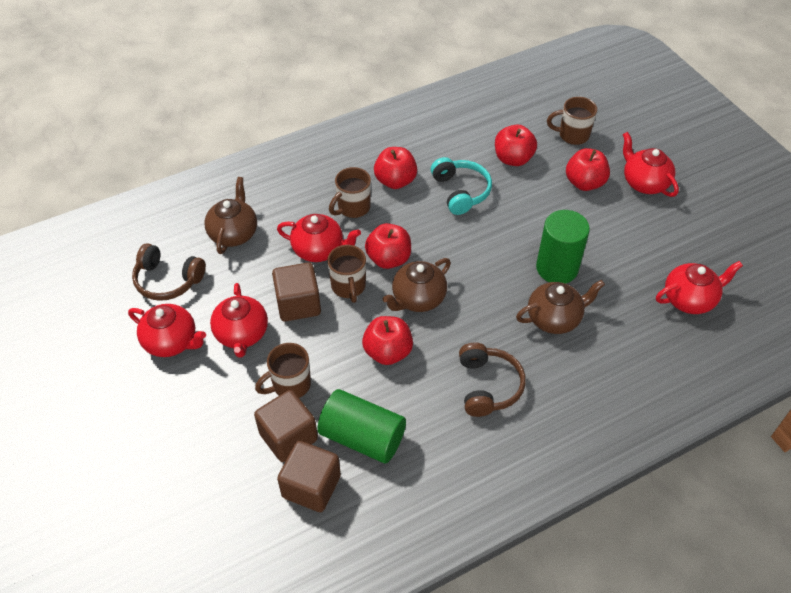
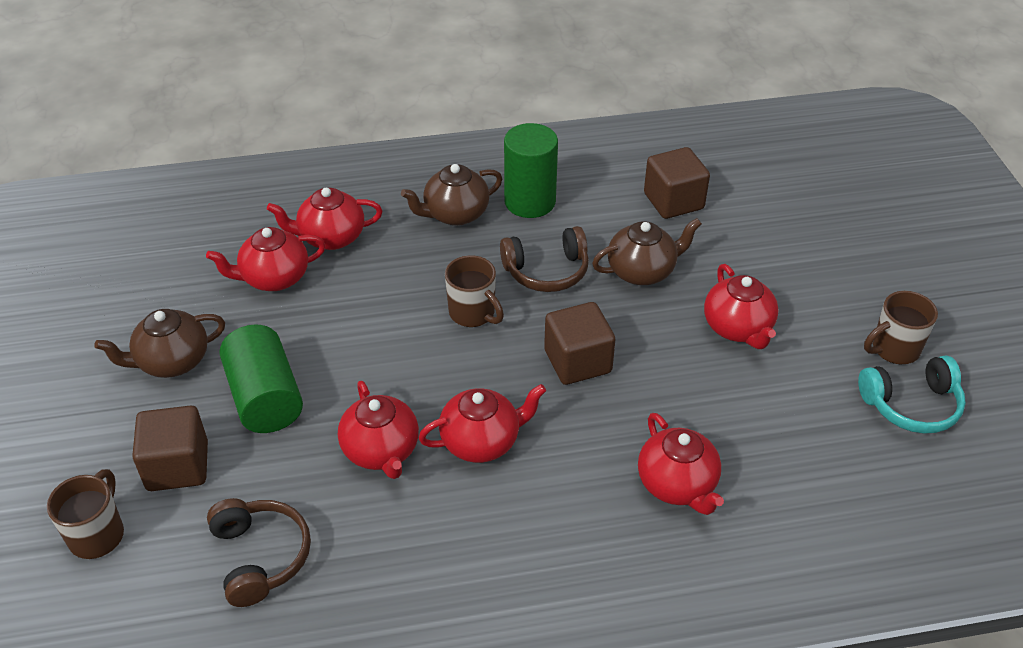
brown mug: 4 -> 3
red apple: 5 -> 0
red teapot: 5 -> 6

